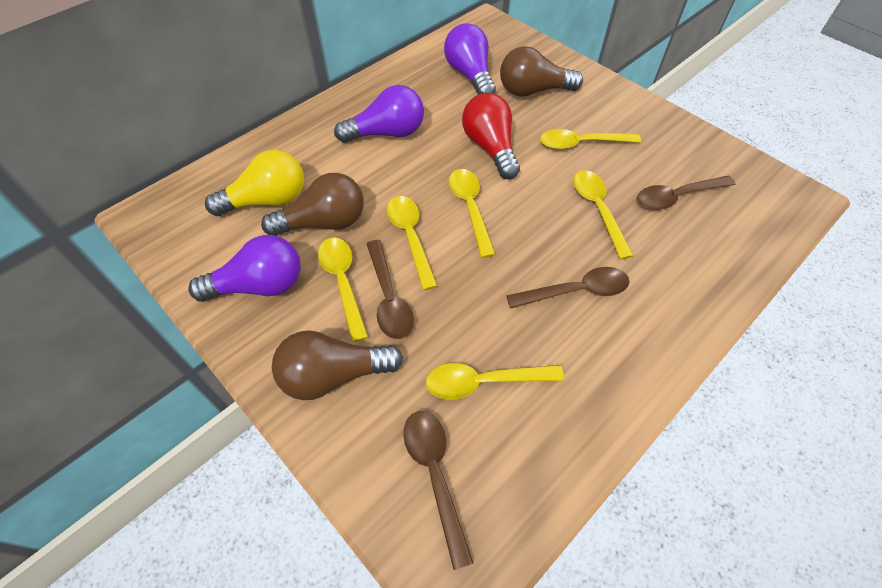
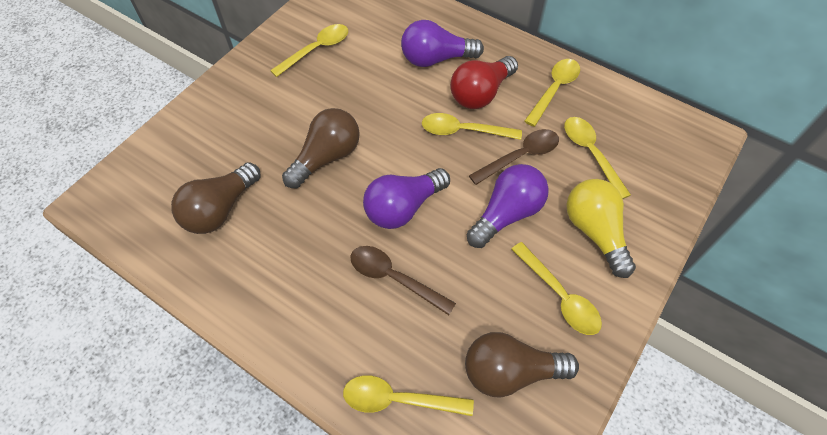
brown spoon: 4 -> 2

